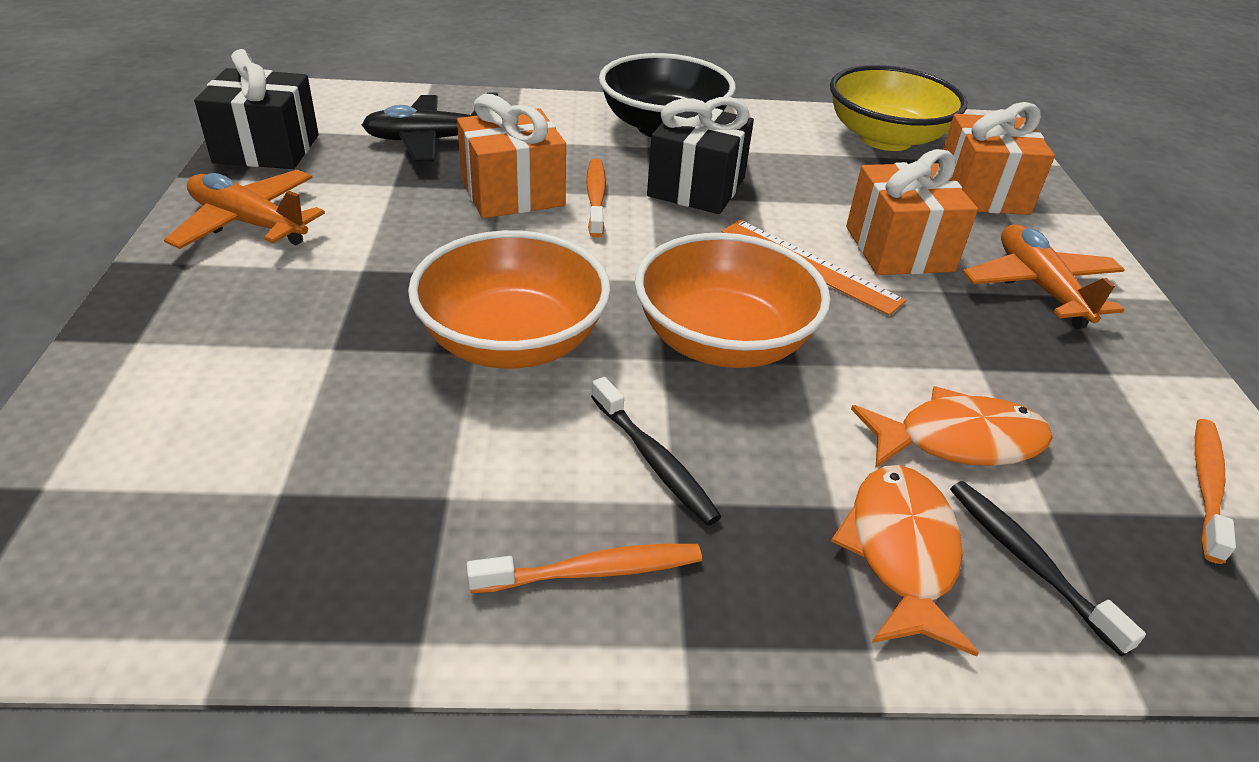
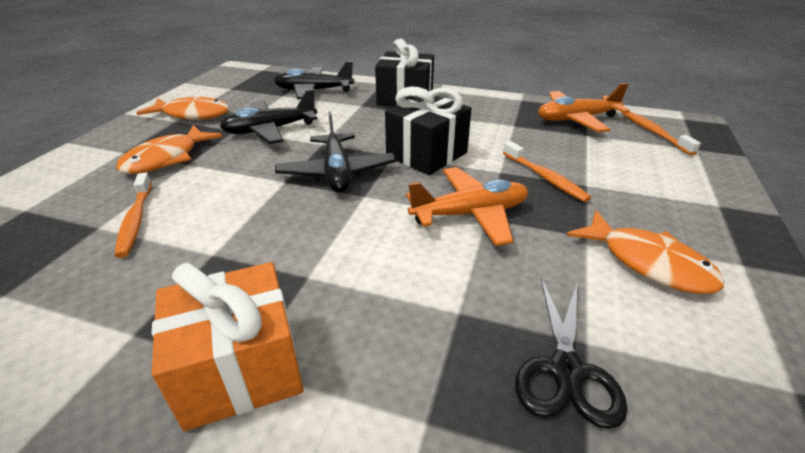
black bowl: 1 -> 0
black plane: 1 -> 3
black scissors: 0 -> 1
black toothbrush: 2 -> 0
orange bowl: 2 -> 0
orange fish: 2 -> 3
orange gift: 3 -> 1
orange ruler: 1 -> 0
yellow bowl: 1 -> 0

